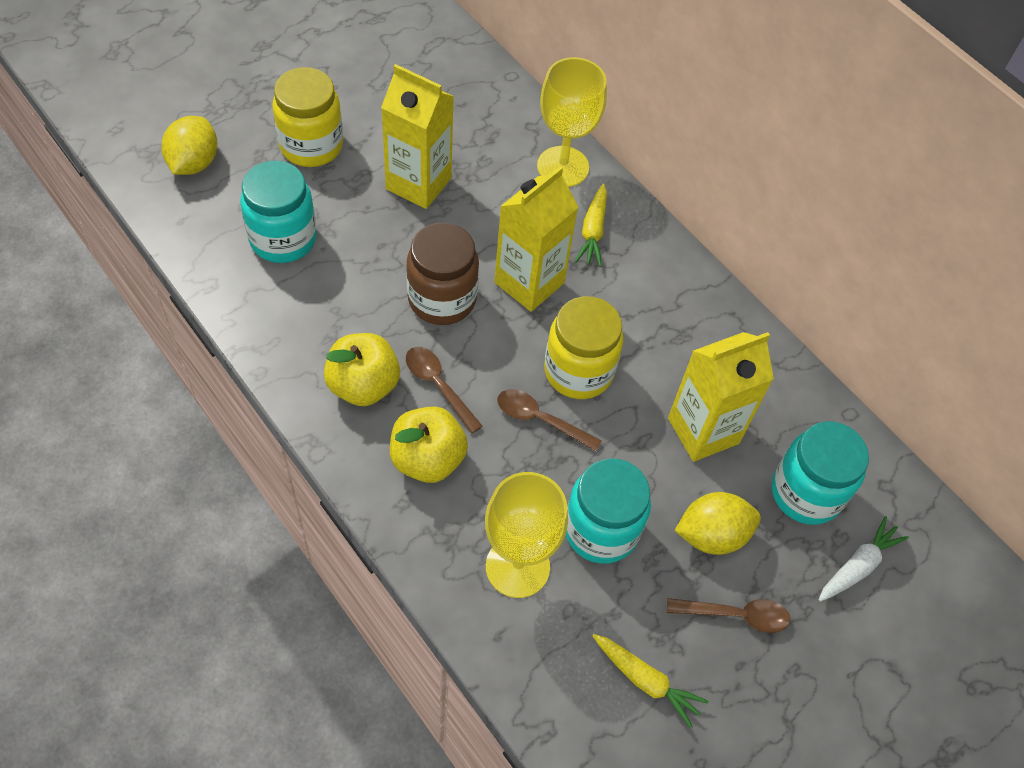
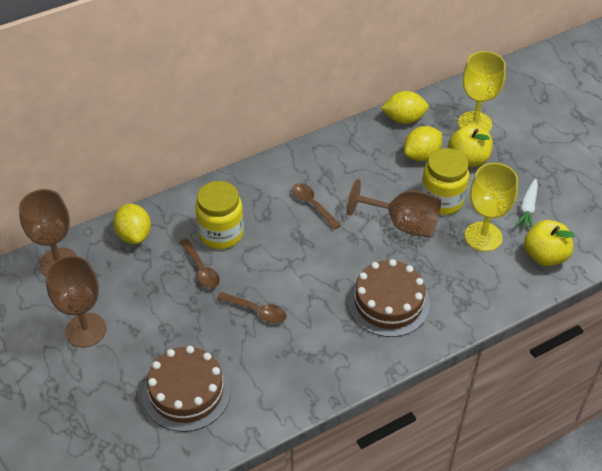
brown cake: 0 -> 2
brown goblet: 0 -> 3
brown jar: 1 -> 0
turquoise jar: 3 -> 0
yellow carrot: 2 -> 0
yellow carton: 3 -> 0
yellow lemon: 2 -> 3

